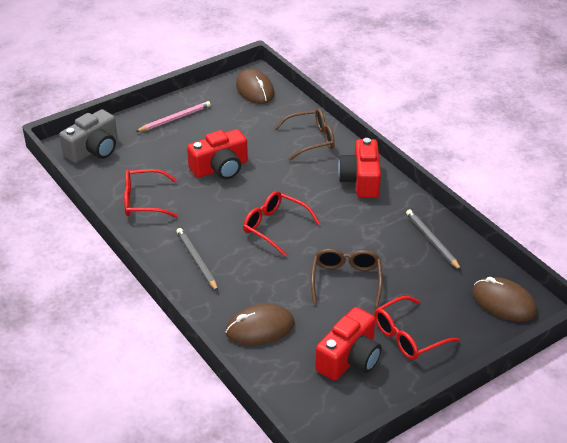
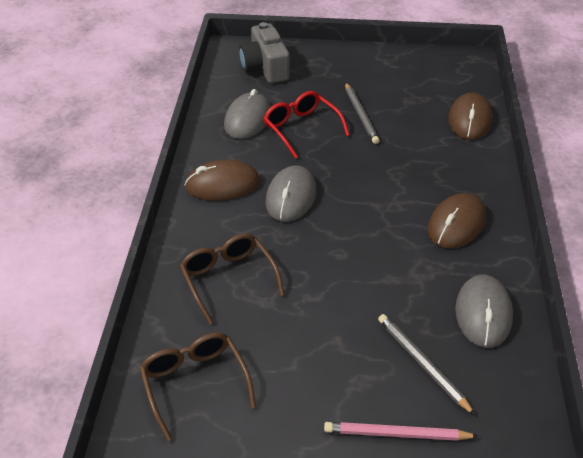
grey mouse: 0 -> 3
red camera: 3 -> 0
red glasses: 3 -> 1

